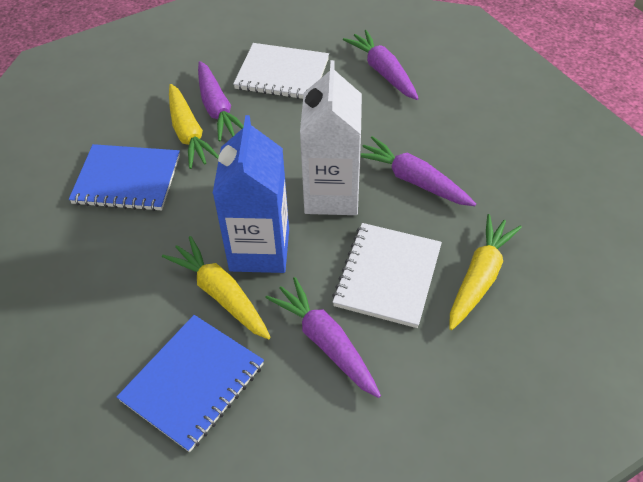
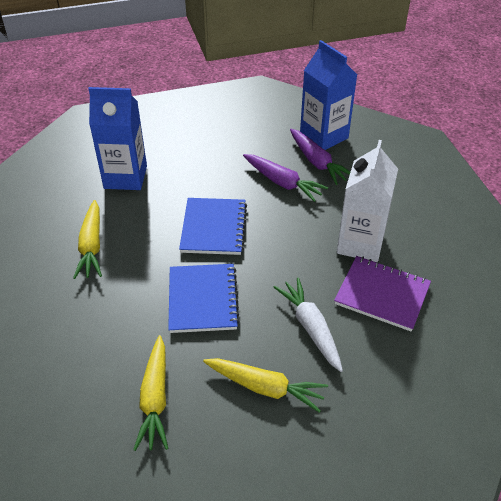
blue carton: 1 -> 2
purple carrot: 4 -> 2
purple notebook: 0 -> 1
white carrot: 0 -> 1
white notebook: 2 -> 0

